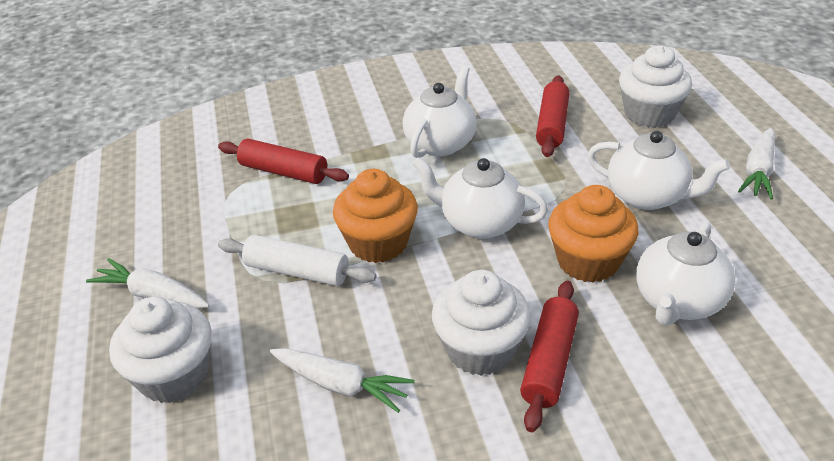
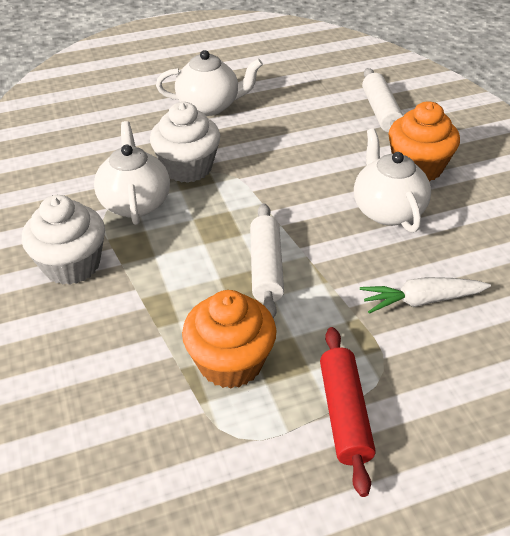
red rolling pin: 3 -> 1
white carrot: 3 -> 1
white cupcake: 3 -> 2
white rolling pin: 1 -> 2
white teapot: 4 -> 3

